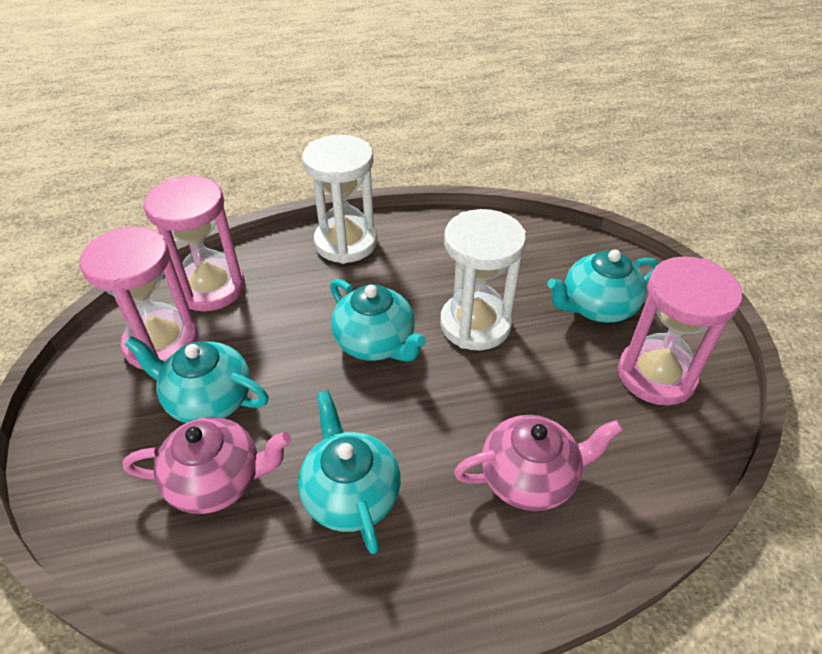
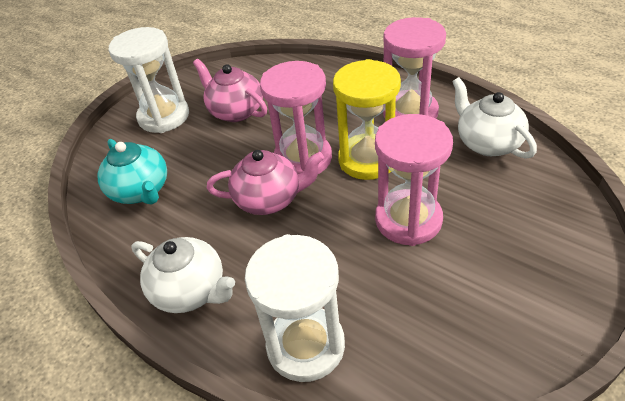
turquoise teapot: 4 -> 1
white teapot: 0 -> 2
yellow hourglass: 0 -> 1

